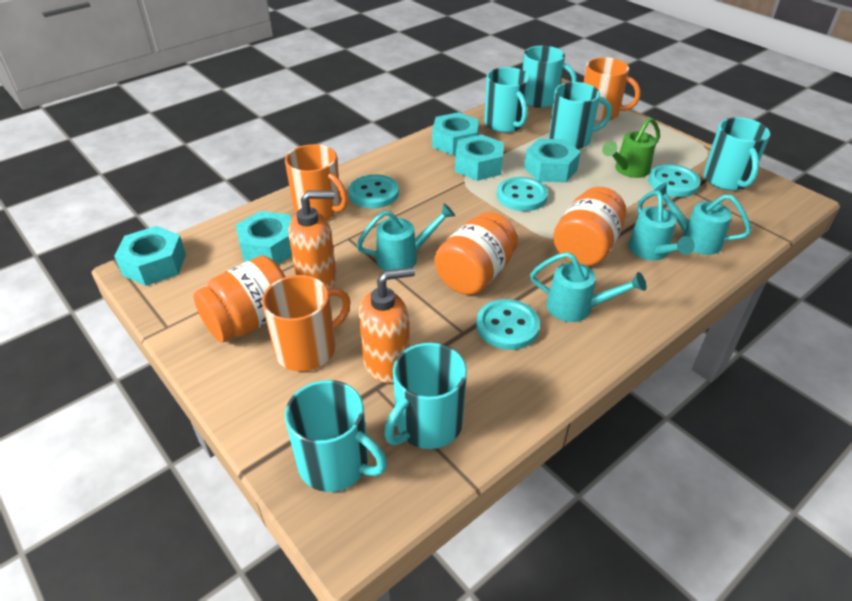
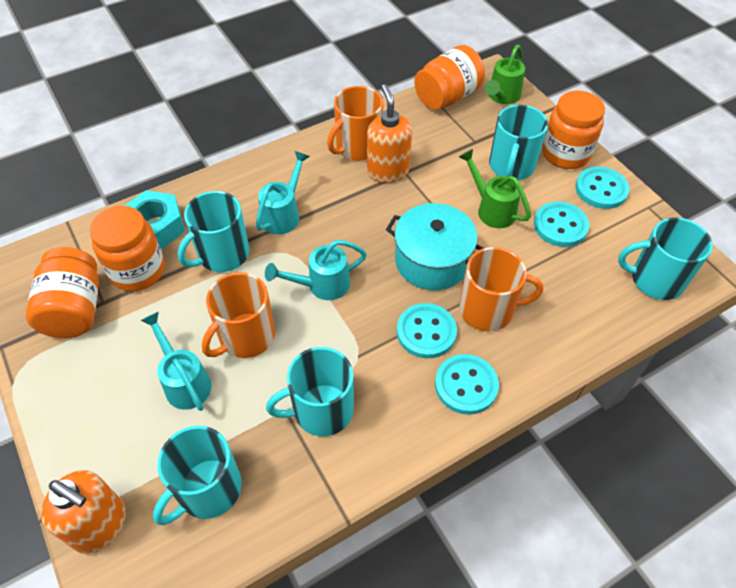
green watering can: 1 -> 2
orange jar: 3 -> 4
turquoise mug: 6 -> 5
turquoise nut: 5 -> 1
turquoise pot: 0 -> 1
turquoise watering can: 4 -> 3

